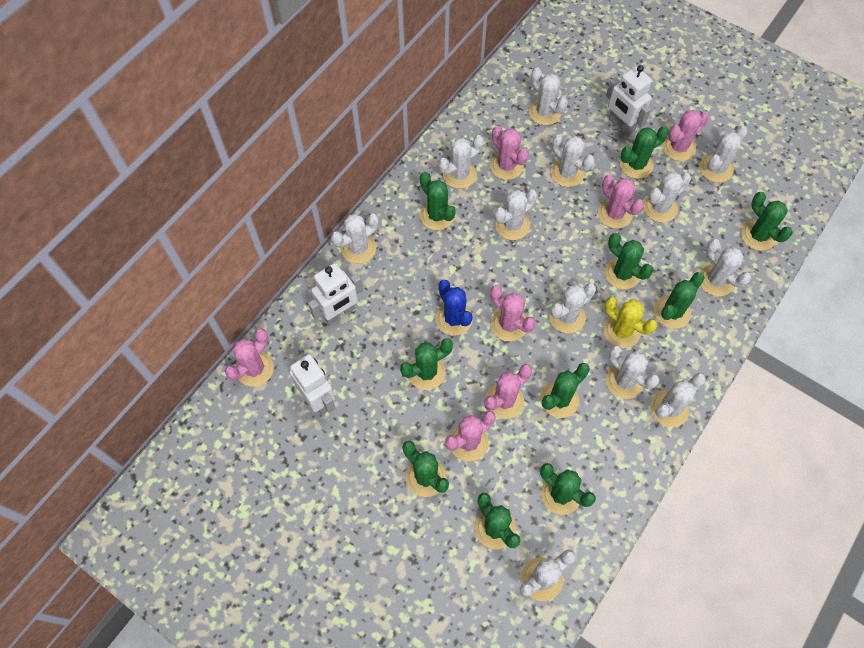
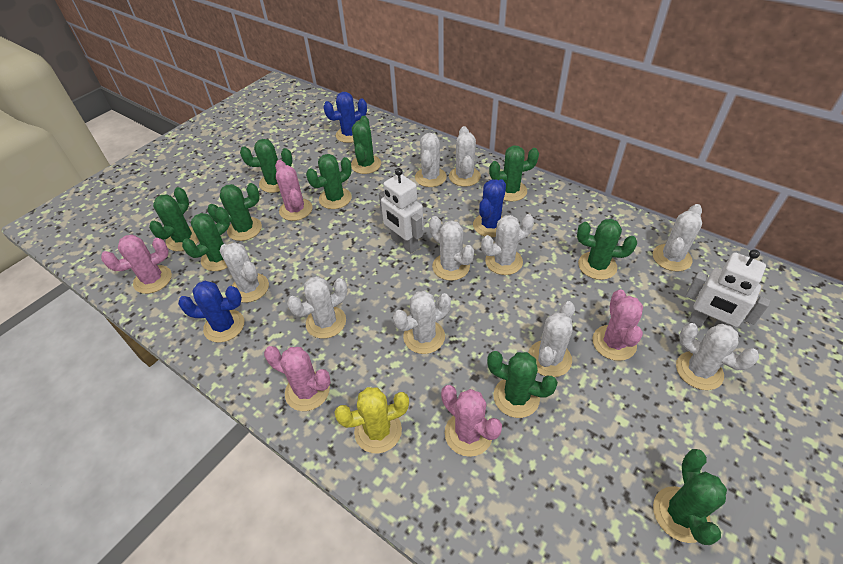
blue cactus: 1 -> 3
pink cactus: 7 -> 5
white cactus: 12 -> 10
white robot: 3 -> 2

